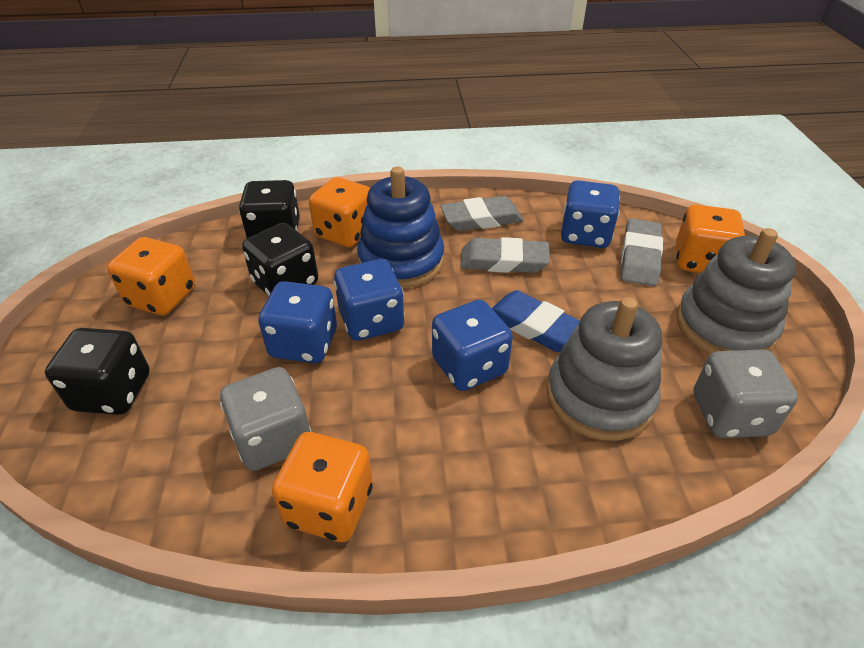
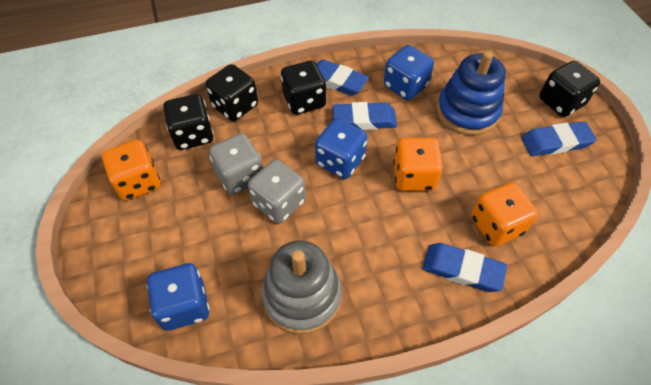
black dice: 3 -> 4
blue dice: 4 -> 3
blue eraser: 1 -> 4
grey eraser: 3 -> 0
grey stacking toy: 2 -> 1
orange dice: 4 -> 3

